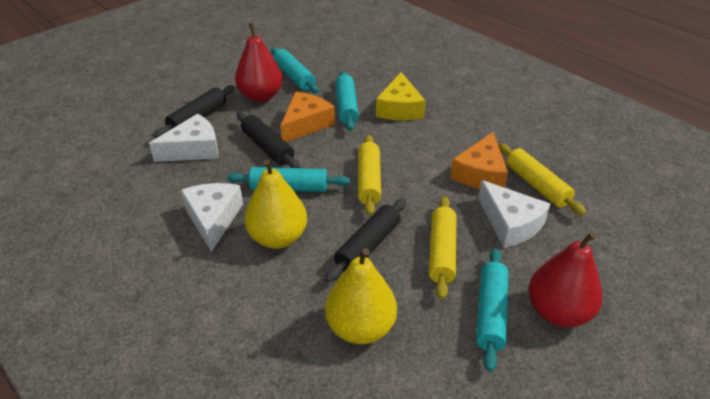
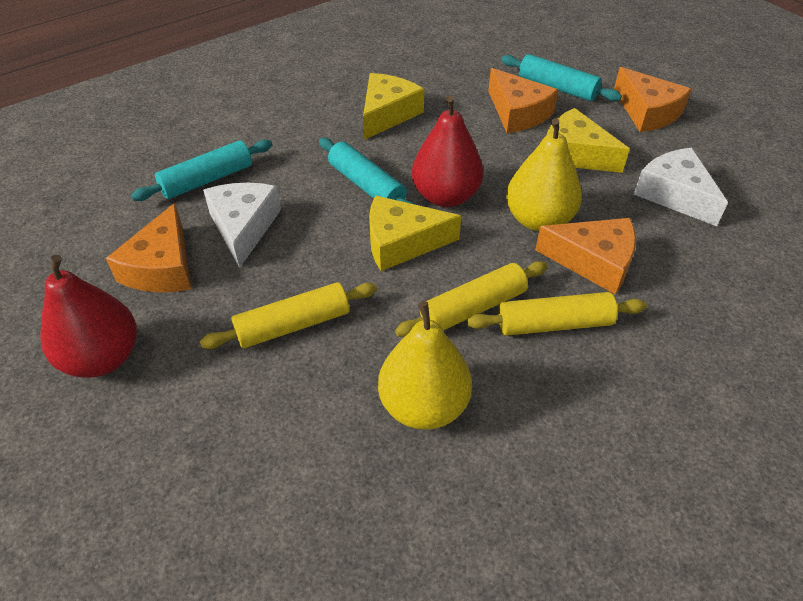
black rolling pin: 3 -> 0
orange cheese: 2 -> 4
turquoise rolling pin: 4 -> 3
white cheese: 3 -> 2
yellow cheese: 1 -> 3

